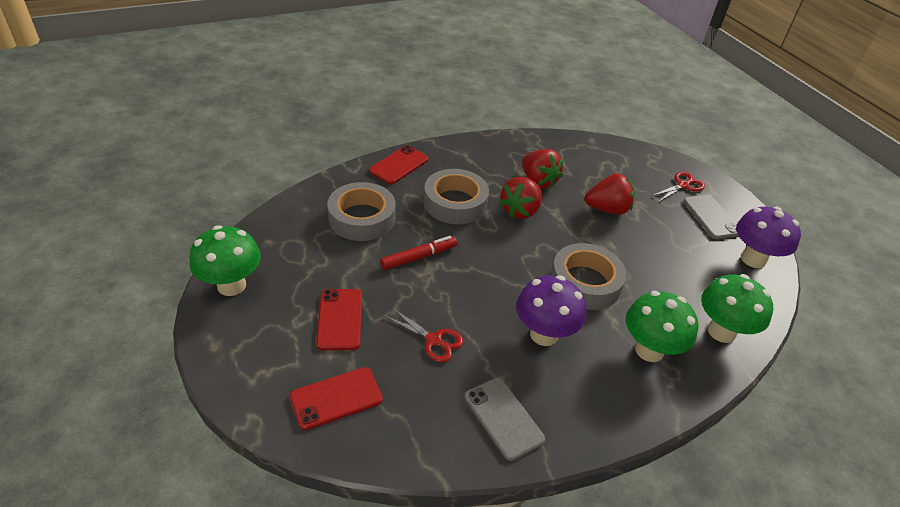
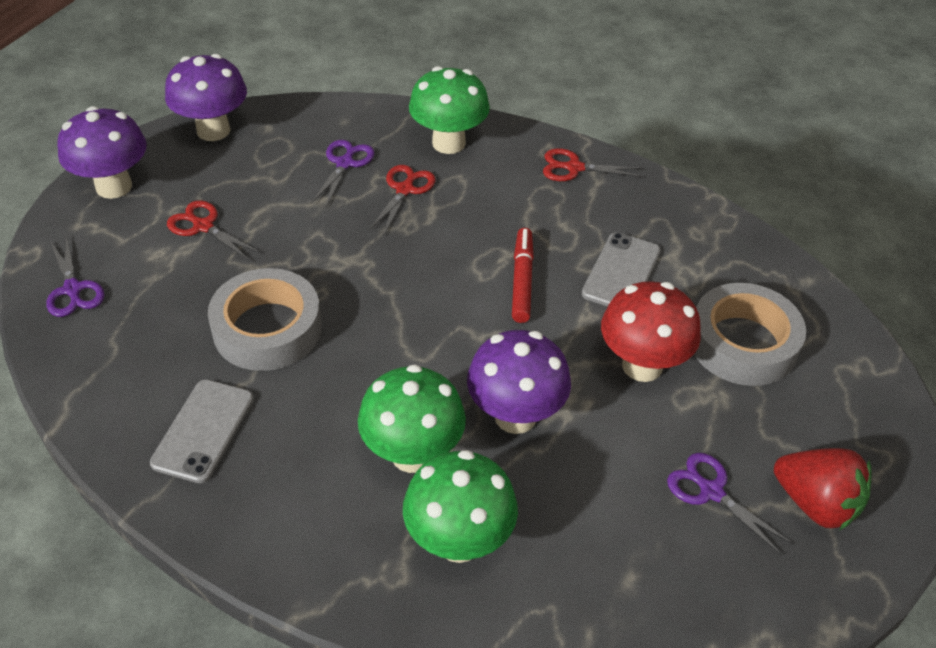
grey tape: 3 -> 2
purple mushroom: 2 -> 3
purple scissors: 0 -> 3
red mushroom: 0 -> 1
red phone: 3 -> 0
red scissors: 2 -> 3
red strawberry: 3 -> 1

